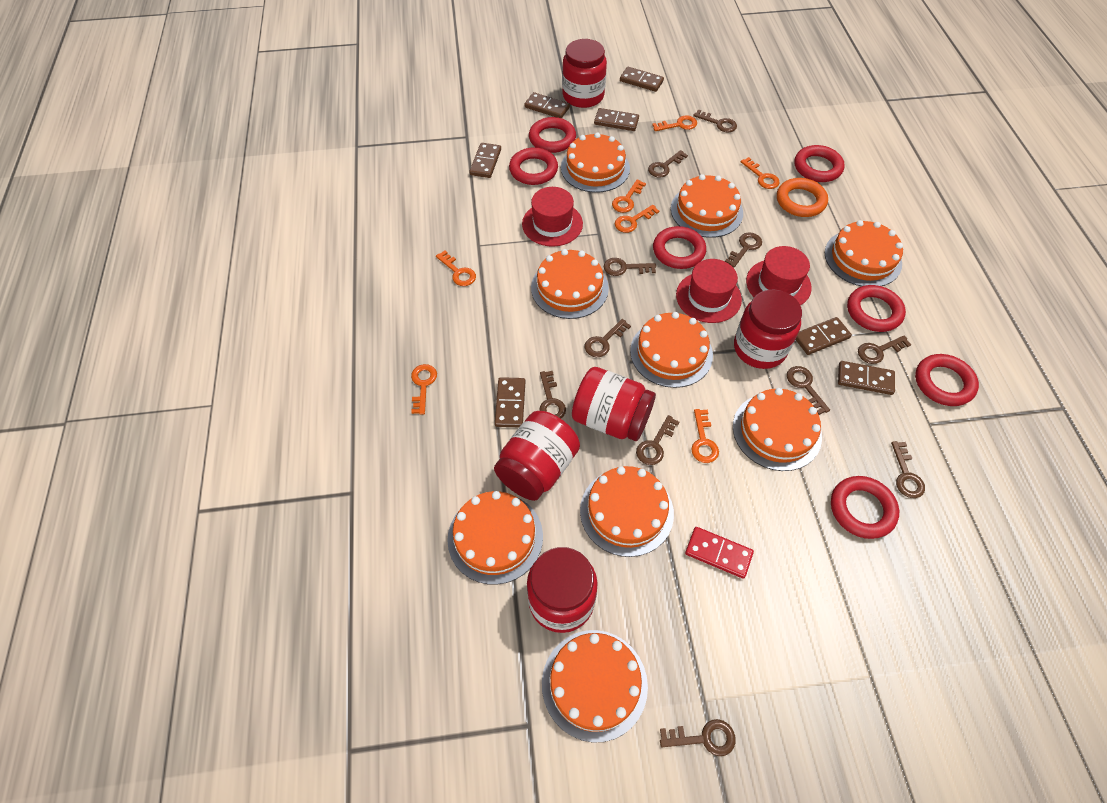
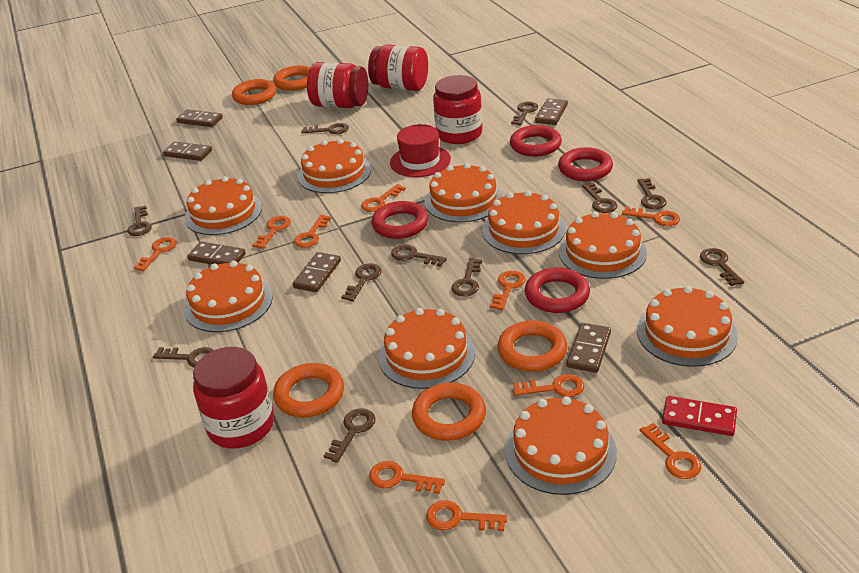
brown domino: 7 -> 6
orange key: 7 -> 10
orange ring: 1 -> 5
red hat: 3 -> 1
red jar: 5 -> 4
red ring: 7 -> 4

